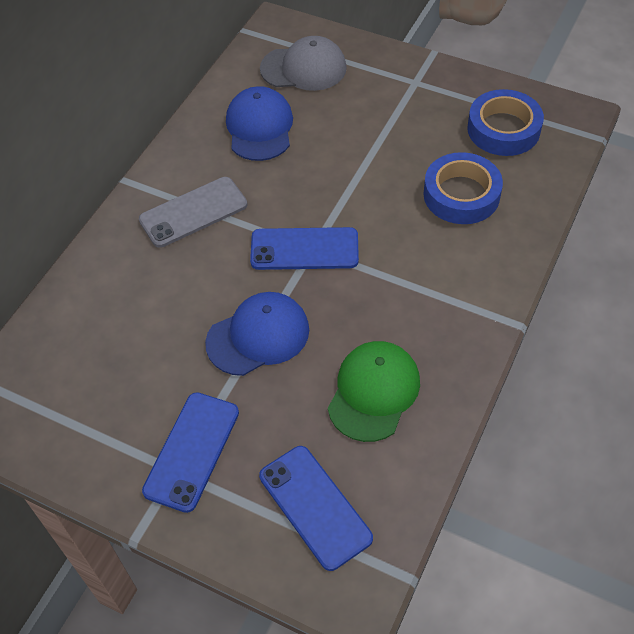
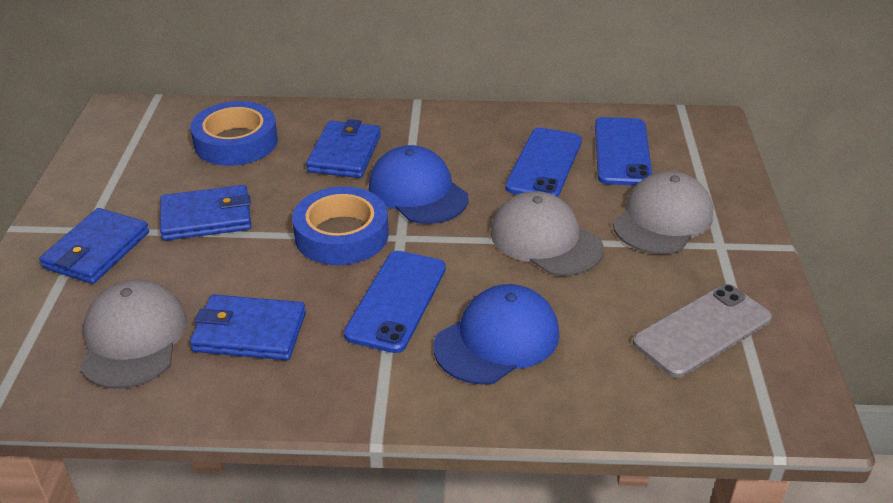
blue wallet: 0 -> 4
green cap: 1 -> 0
grey cap: 1 -> 3

